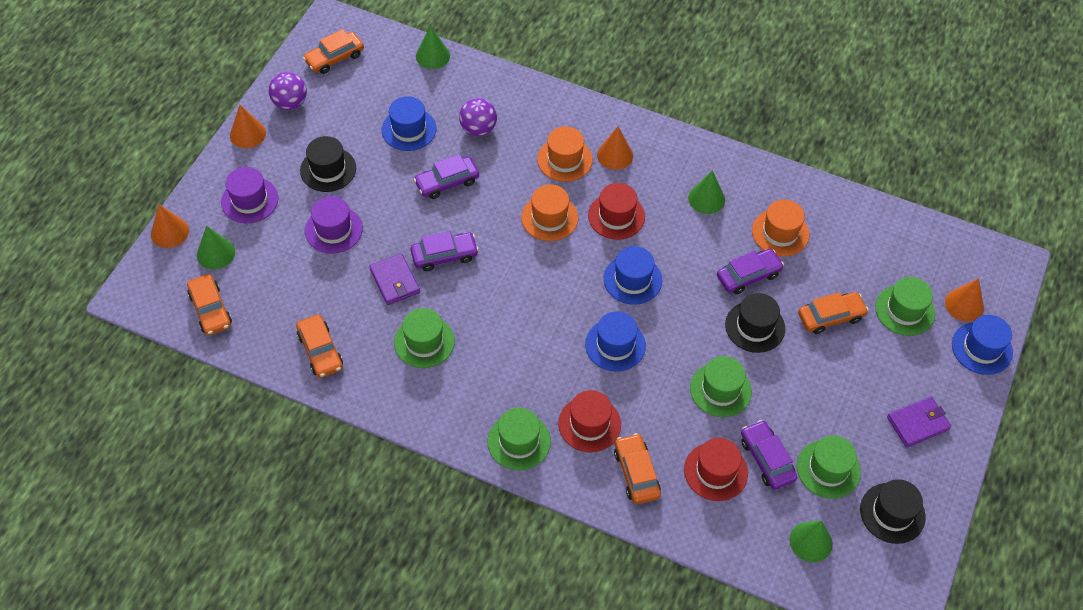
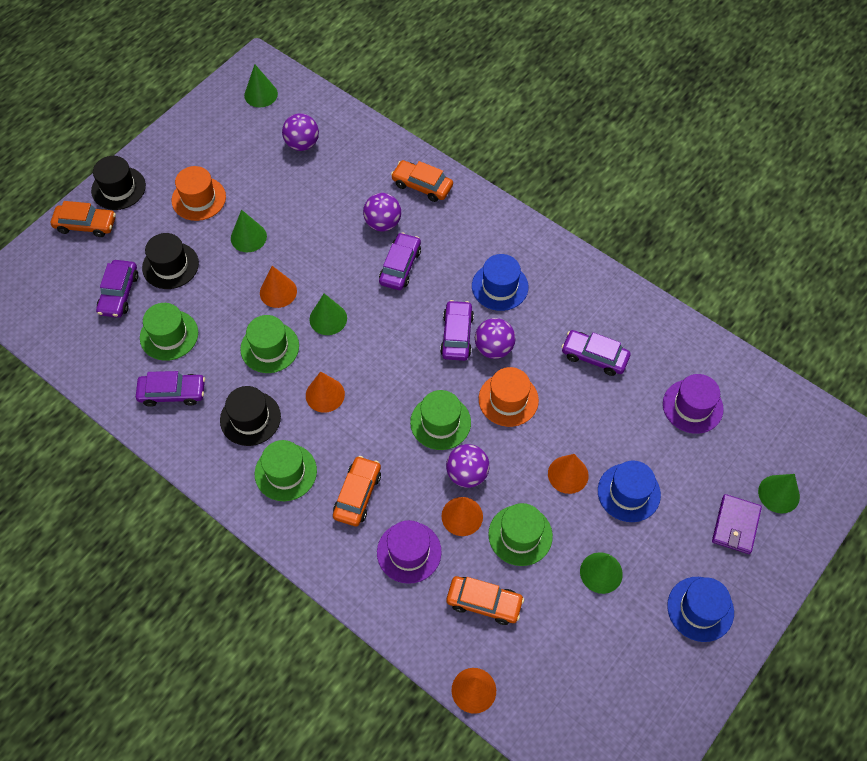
blue hat: 4 -> 3
green cone: 4 -> 5
orange car: 5 -> 4
orange cone: 4 -> 5
orange hat: 3 -> 2
purple ball: 2 -> 4
purple car: 4 -> 5
purple wallet: 2 -> 1
red hat: 3 -> 0

